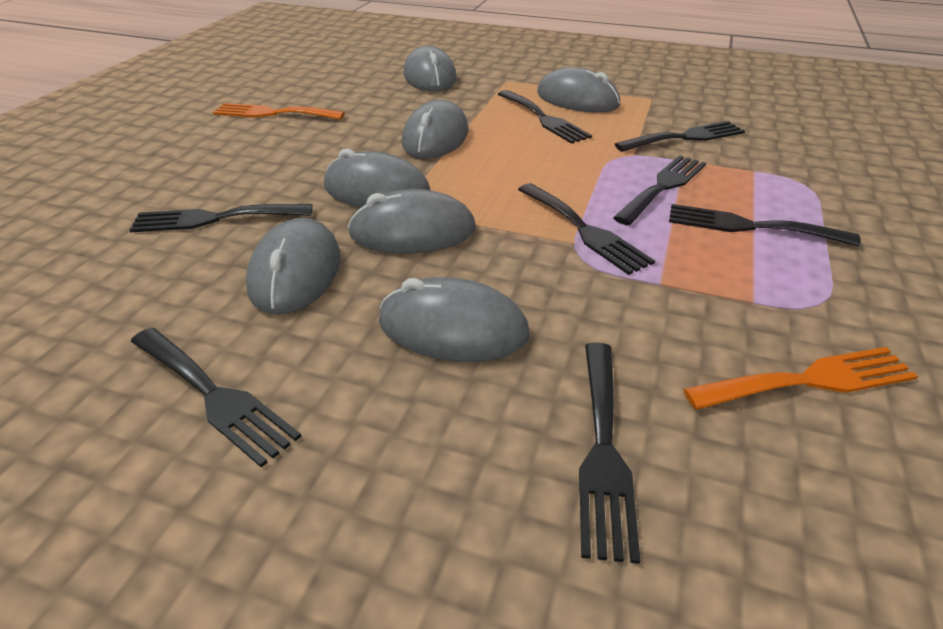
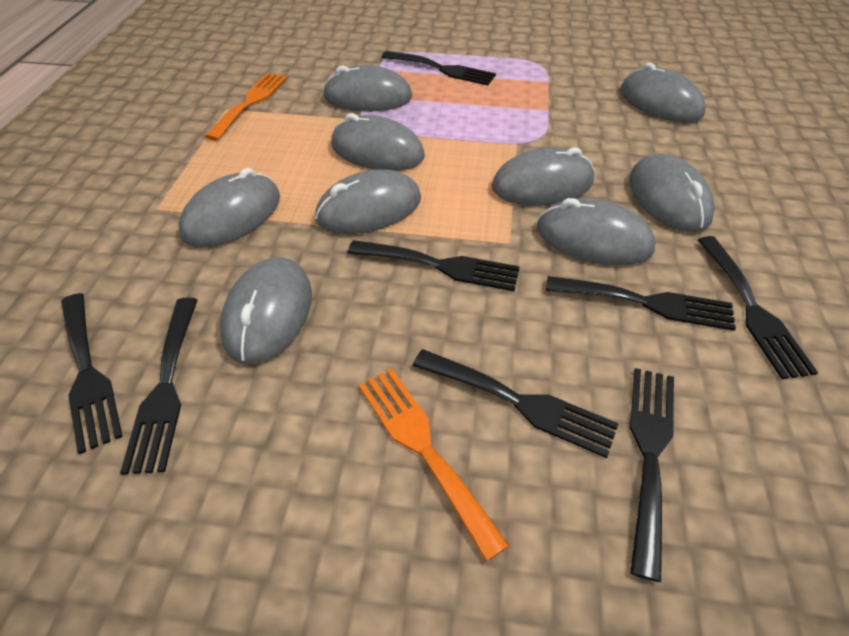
grey mouse: 7 -> 9

